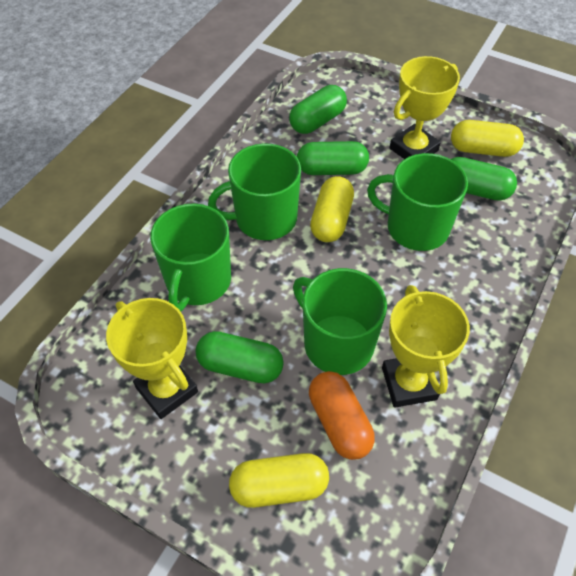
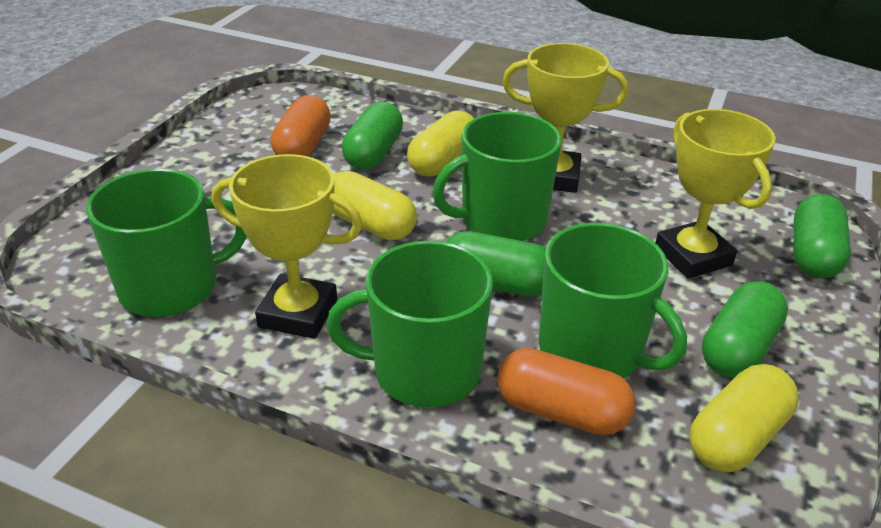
orange capsule: 1 -> 2

